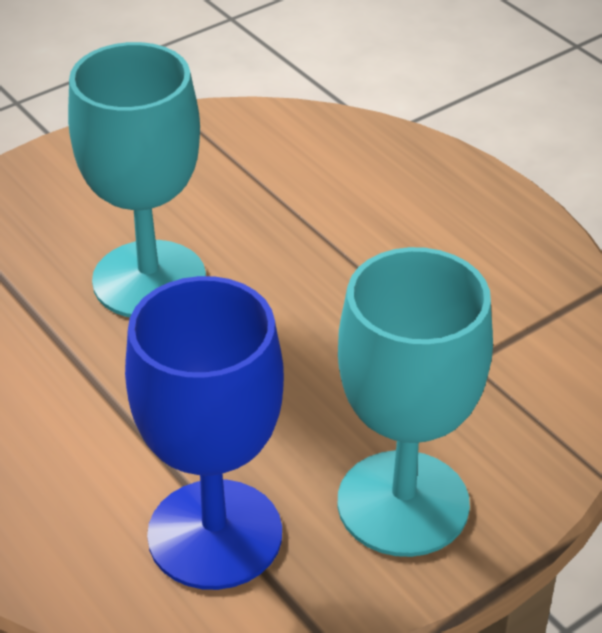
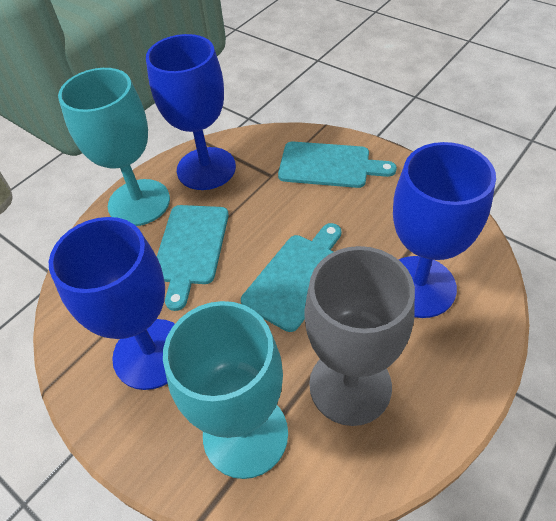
blue goblet: 1 -> 3
grey goblet: 0 -> 1
turquoise cutting board: 0 -> 3

